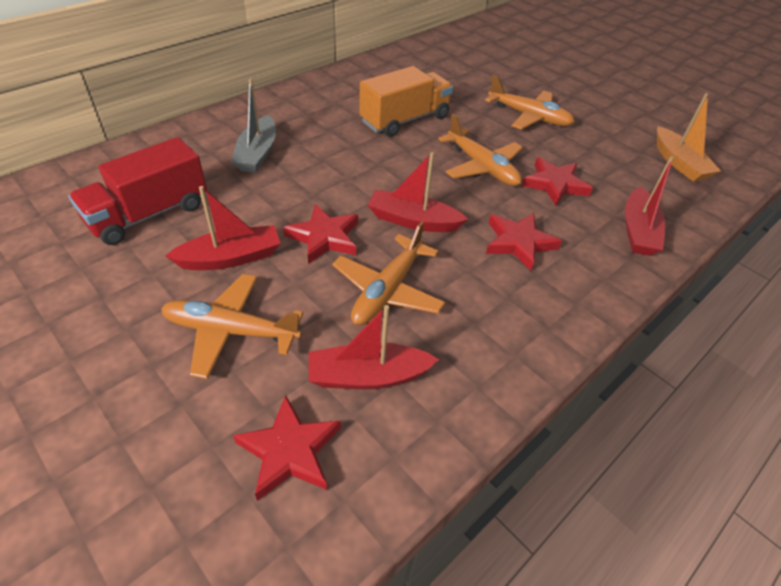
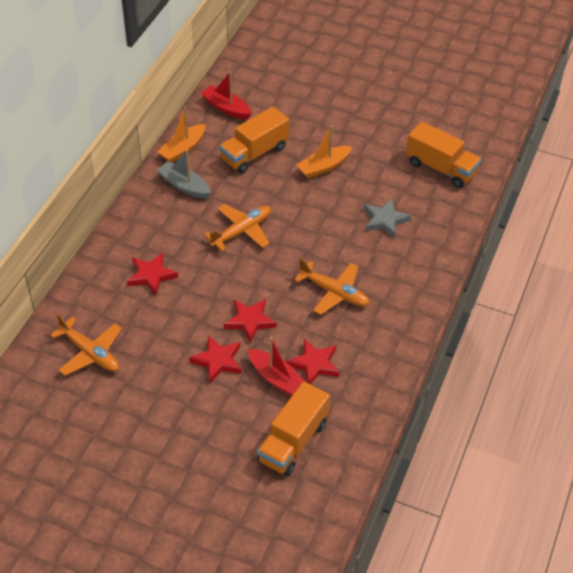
grey star: 0 -> 1
orange boat: 1 -> 2
orange plane: 4 -> 3
orange truck: 1 -> 3
red boat: 4 -> 2
red truck: 1 -> 0

